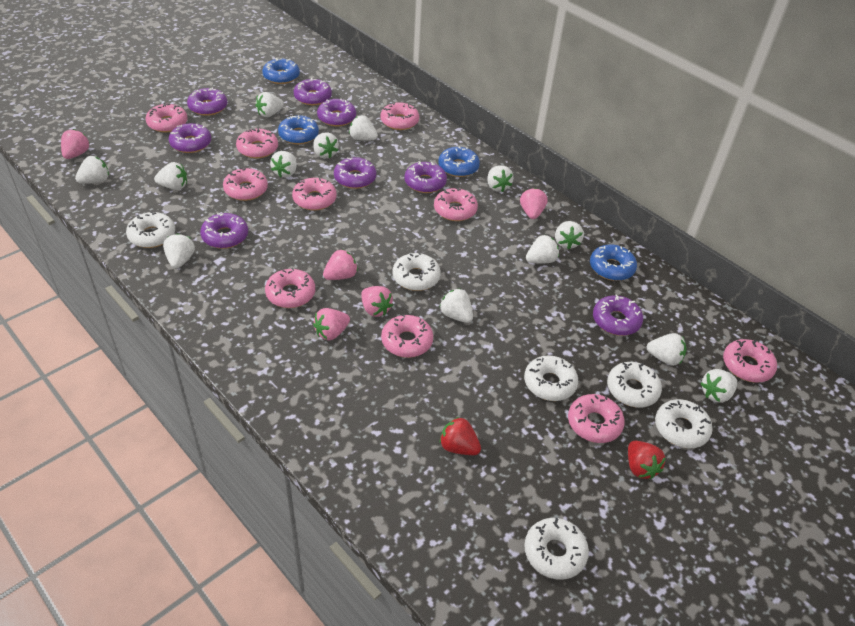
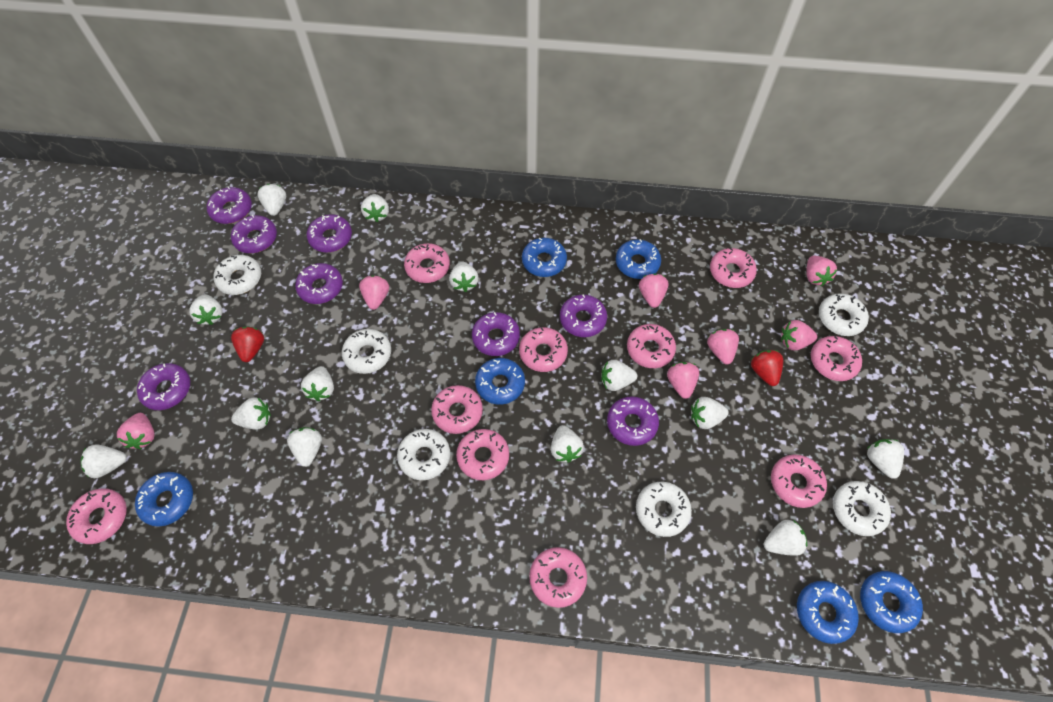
blue donut: 4 -> 6
pink strawberry: 5 -> 7

